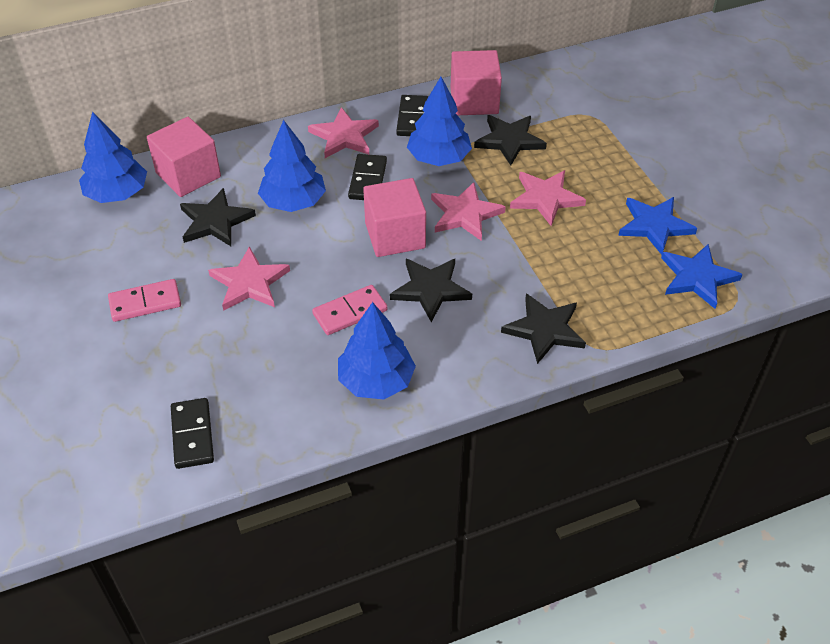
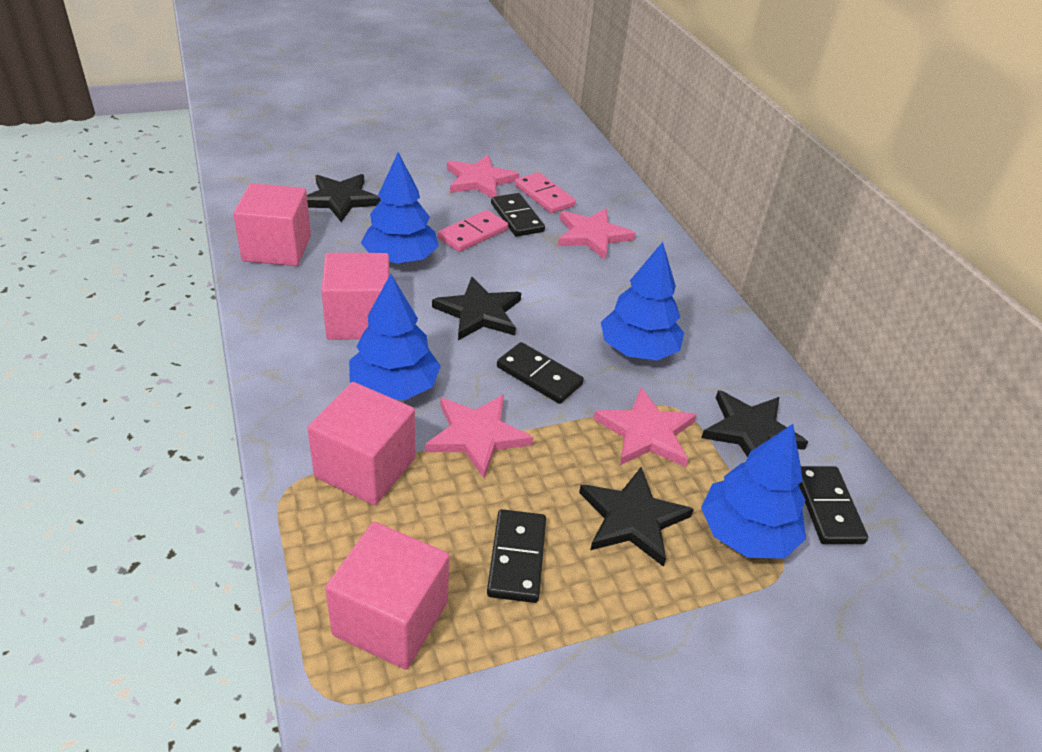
black domino: 3 -> 4
blue star: 2 -> 0
pink cube: 3 -> 4

